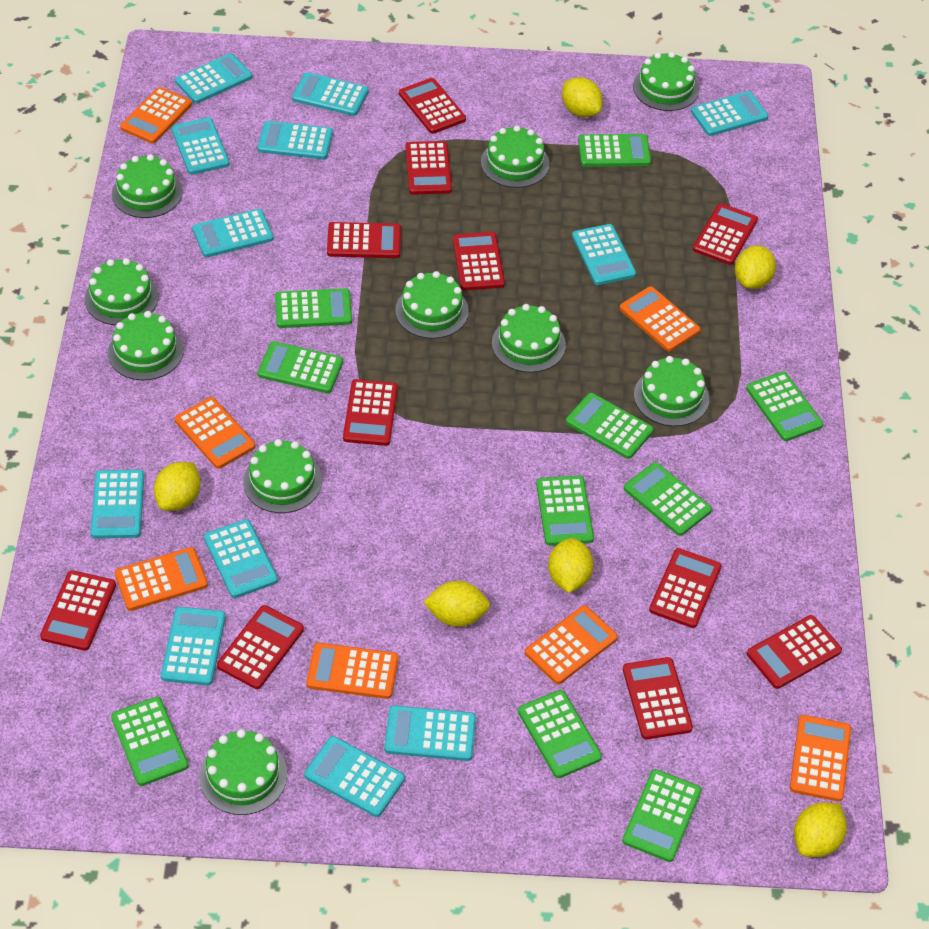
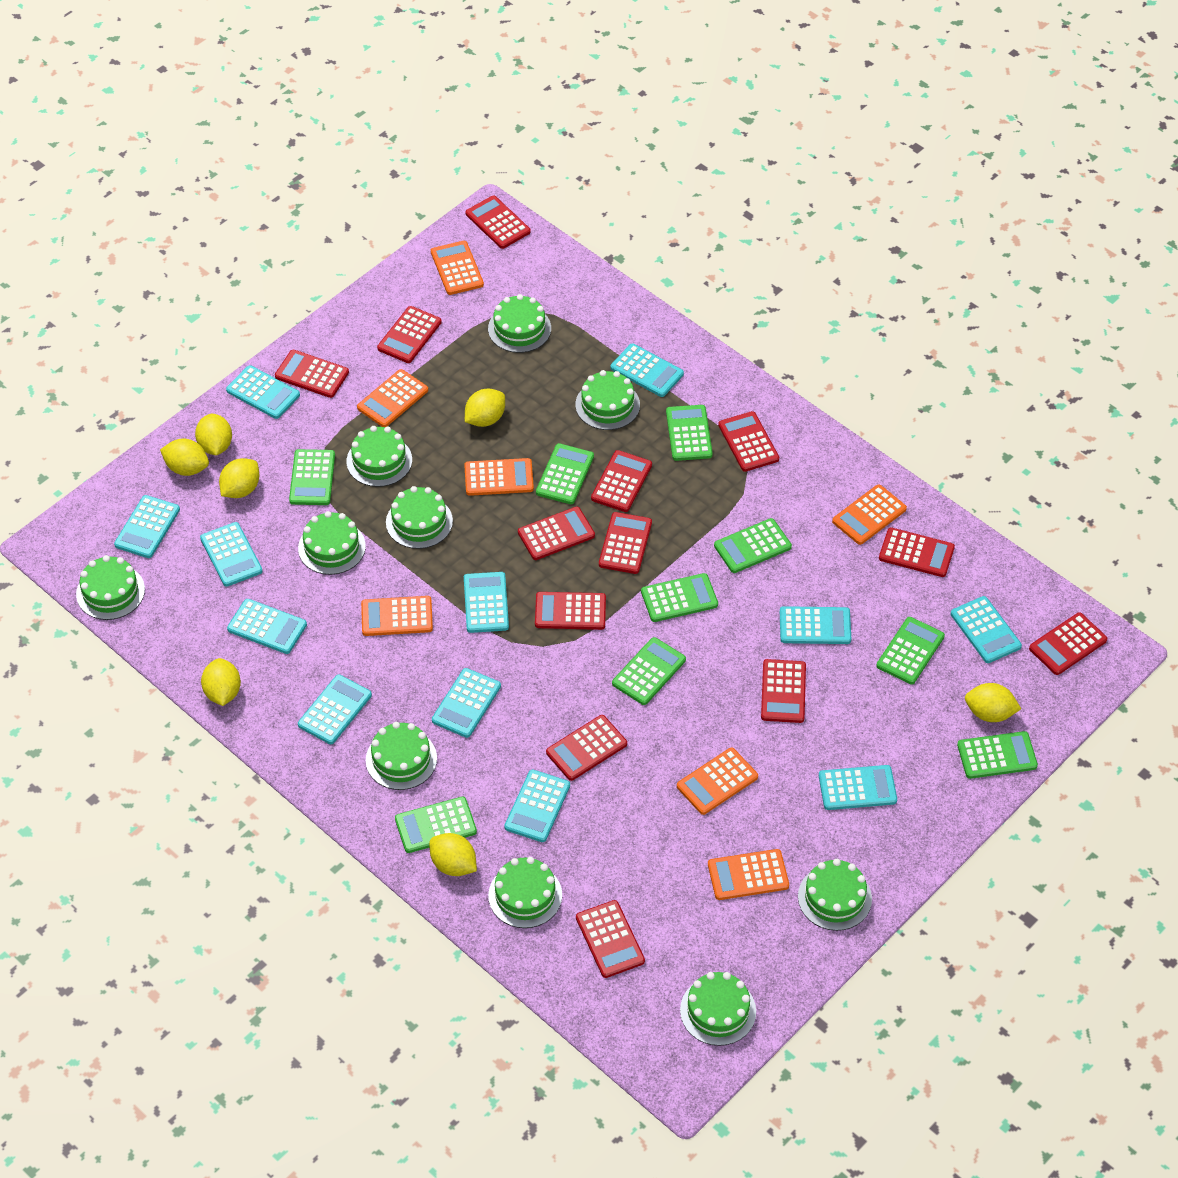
green calculator: 10 -> 9
red calculator: 11 -> 13
yellow lemon: 6 -> 7

